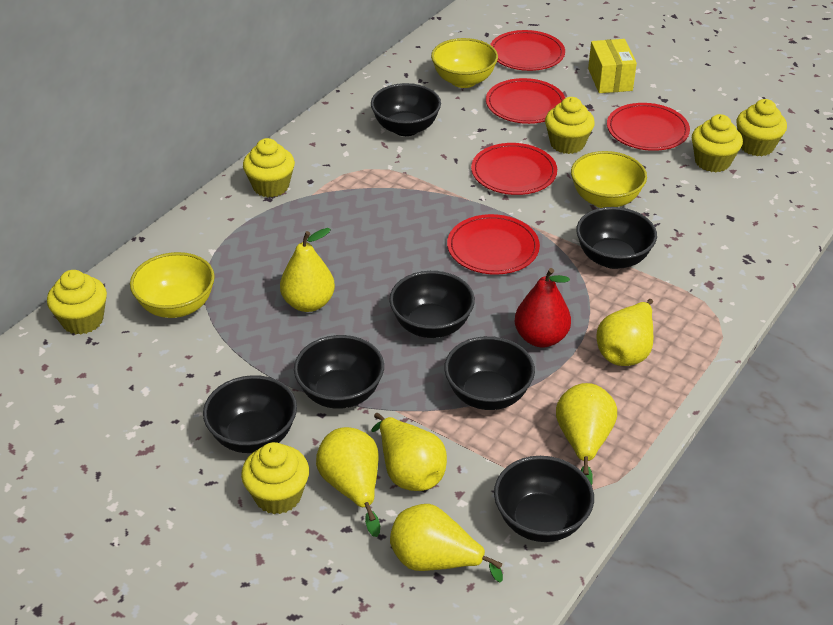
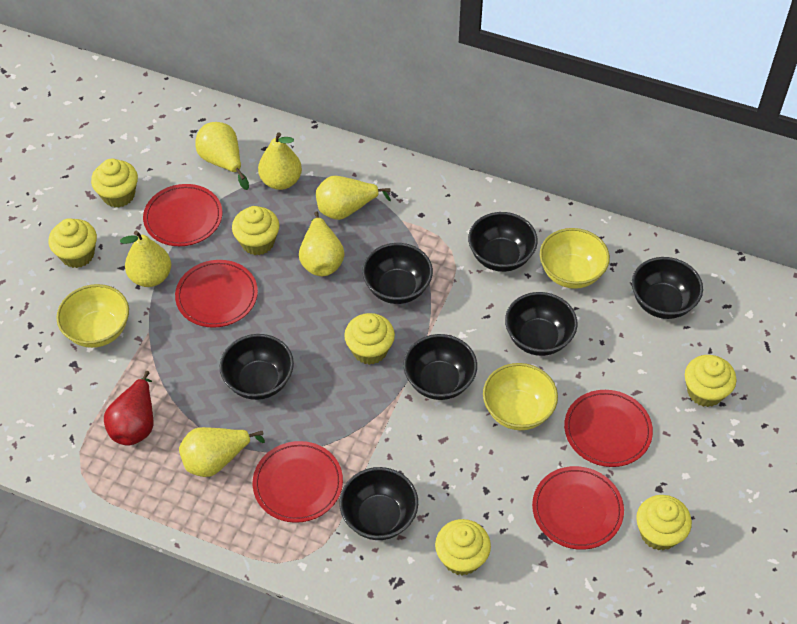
yellow box: 1 -> 0
yellow cupcake: 6 -> 7

